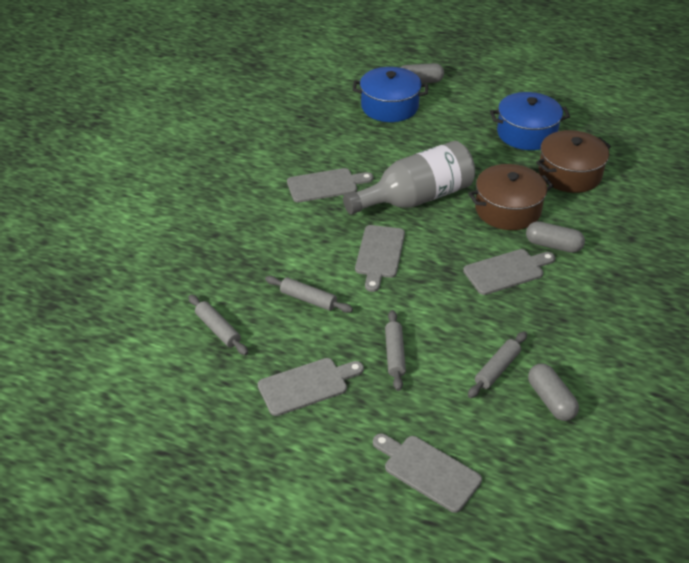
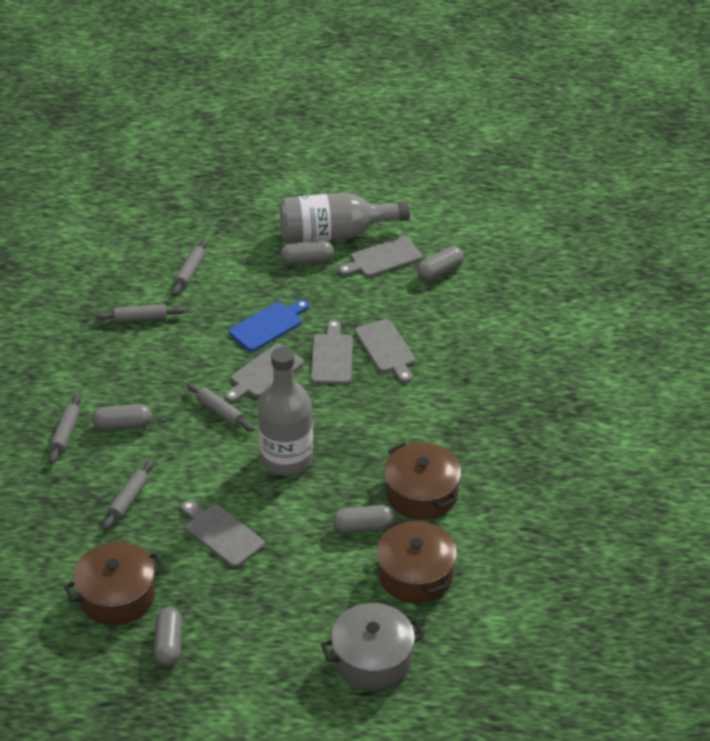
blue cutting board: 0 -> 1
blue pot: 2 -> 0
brown pot: 2 -> 3
grey bottle: 1 -> 2
grey capsule: 3 -> 5
grey pot: 0 -> 1
grey rolling pin: 4 -> 5

